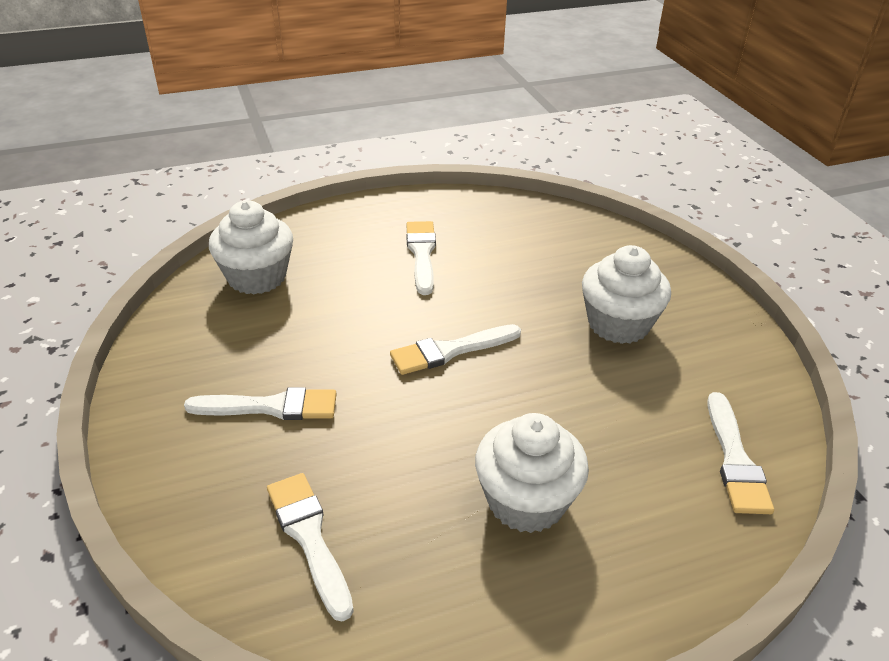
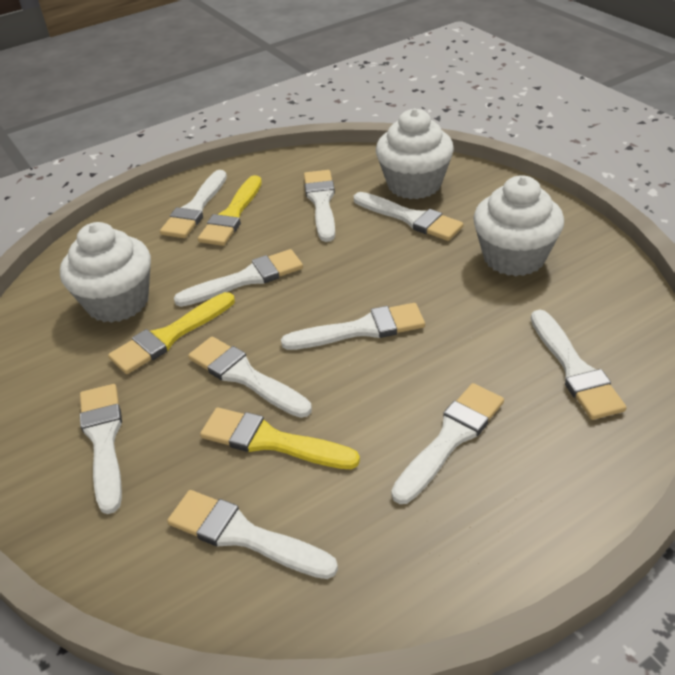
white brush: 5 -> 10
yellow brush: 0 -> 3

